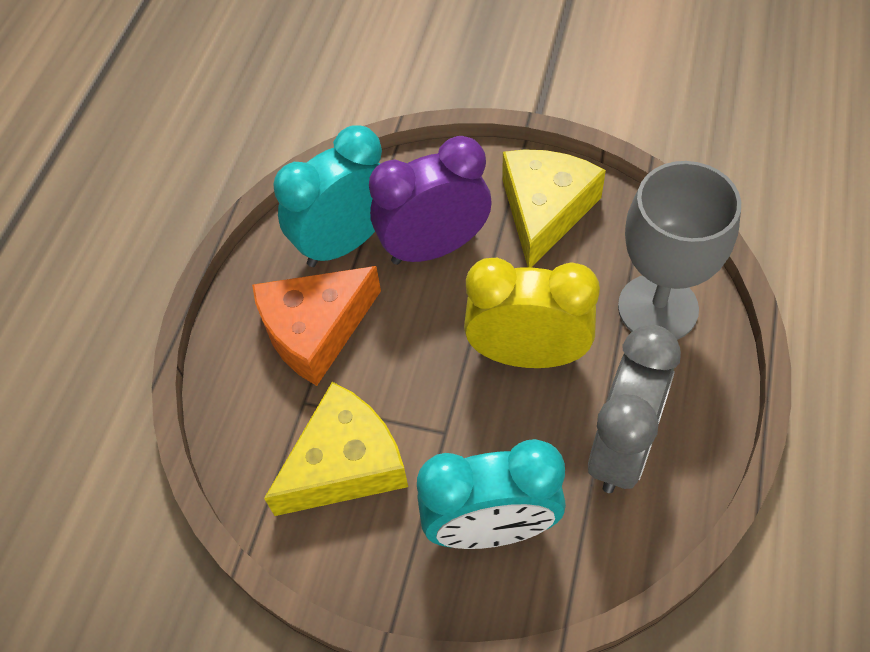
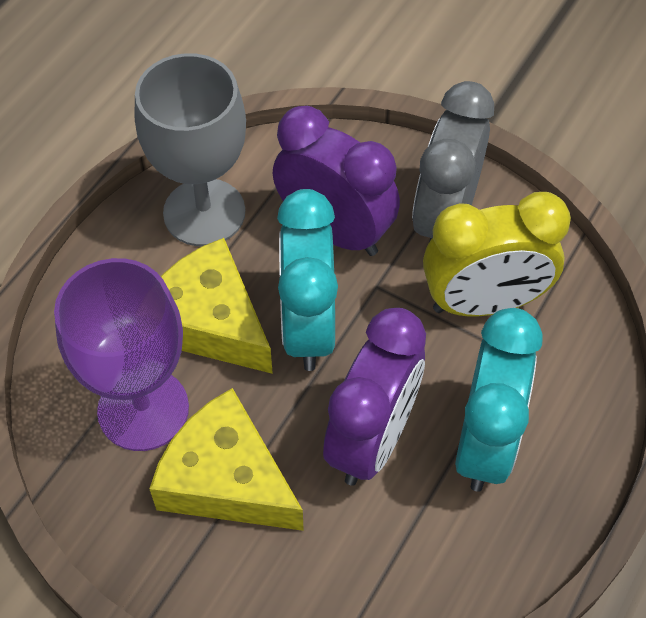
orange cheese: 1 -> 0
purple clock: 1 -> 2
purple goblet: 0 -> 1

